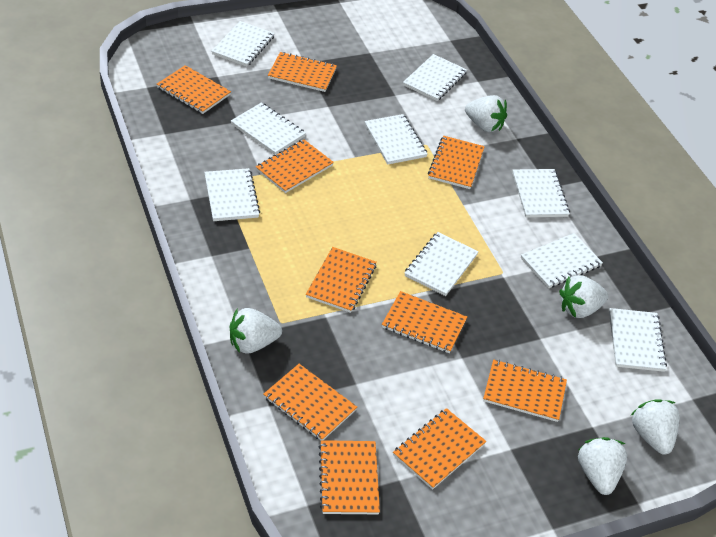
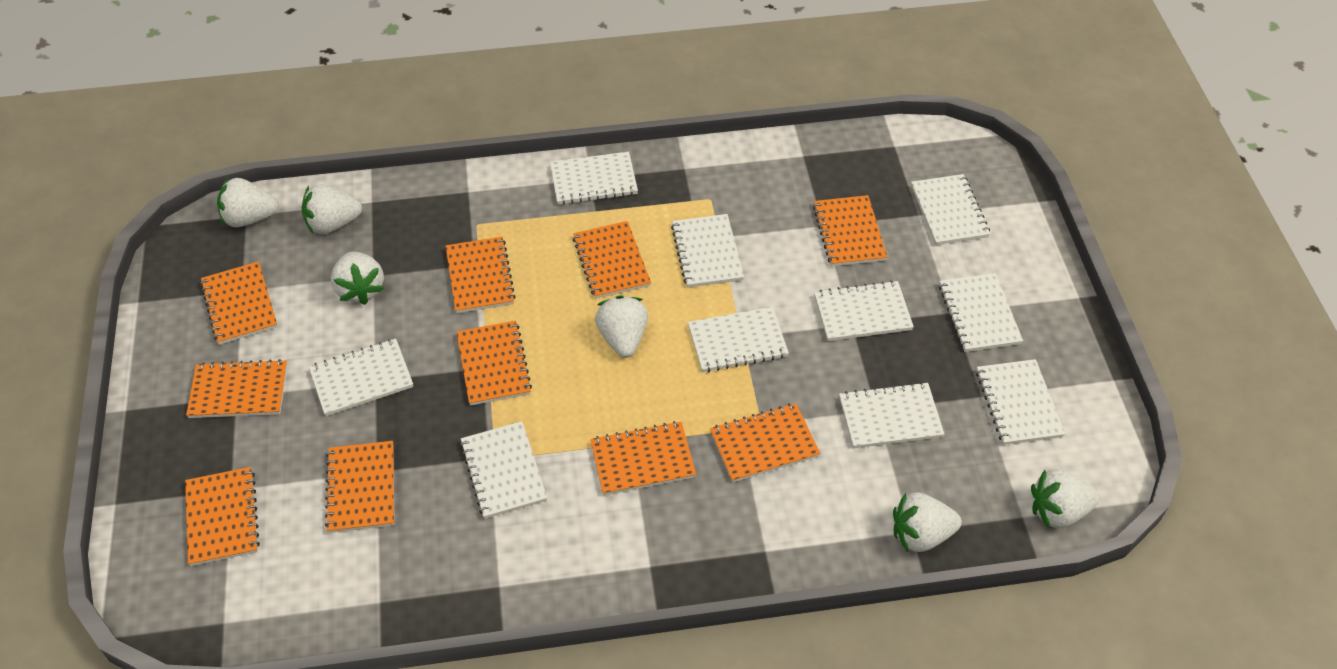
white notebook: 9 -> 10
white strawberry: 5 -> 6

